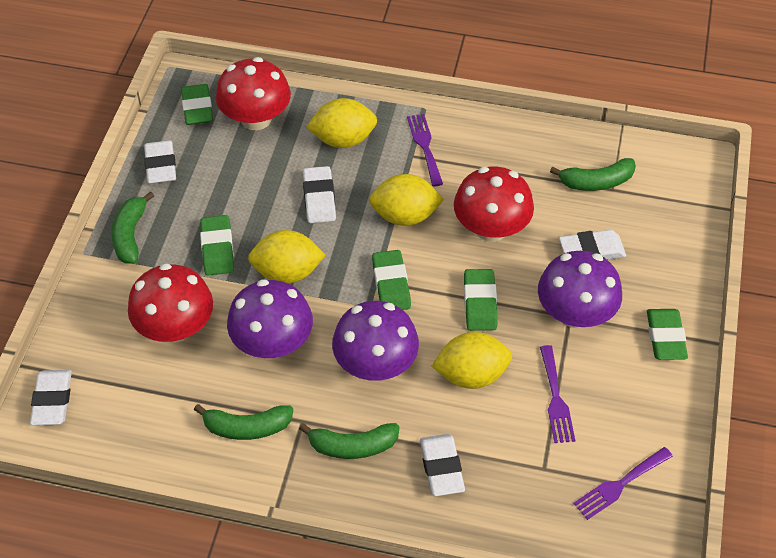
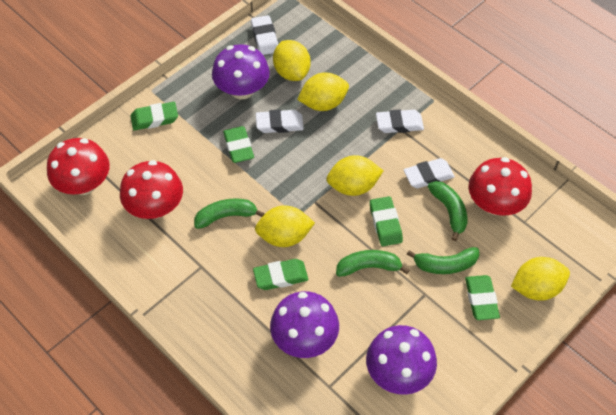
purple fork: 3 -> 0
white eraser: 5 -> 4
yellow lemon: 4 -> 5

